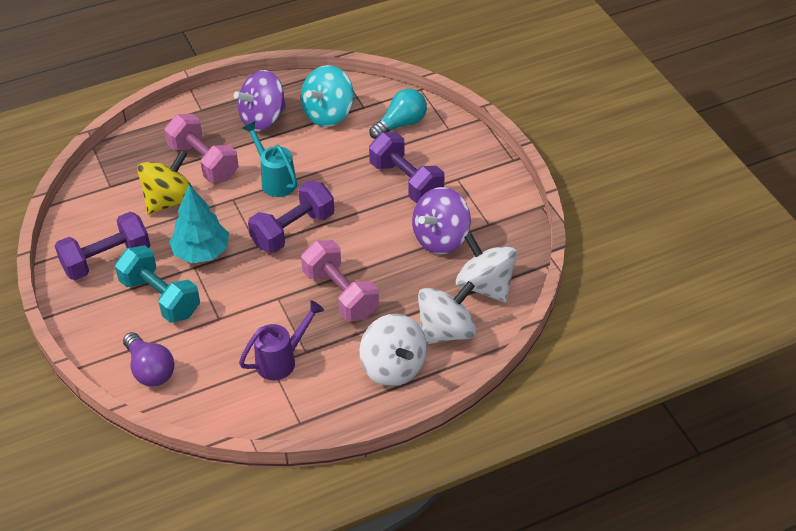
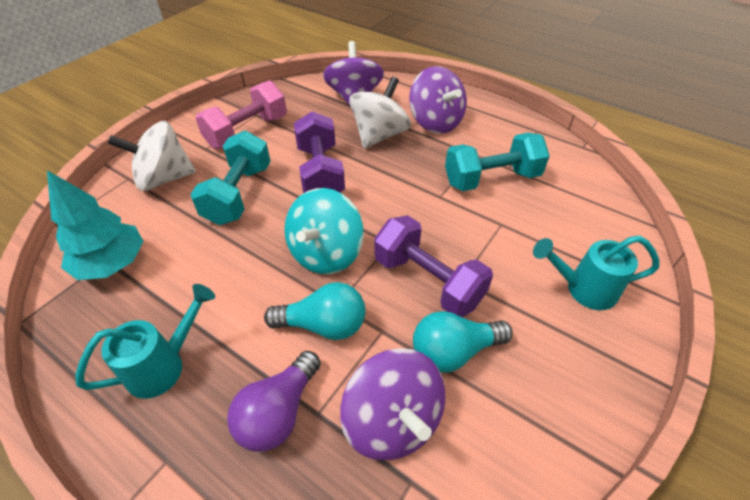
pink dumbbell: 2 -> 1
purple dumbbell: 3 -> 2
purple spinning top: 2 -> 3
purple watering can: 1 -> 0
turquoise dumbbell: 1 -> 2
turquoise light bulb: 1 -> 2
turquoise watering can: 1 -> 2
white spinning top: 3 -> 2
yellow spinning top: 1 -> 0

